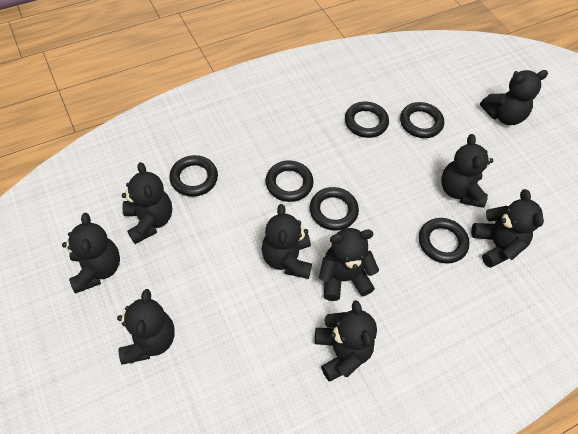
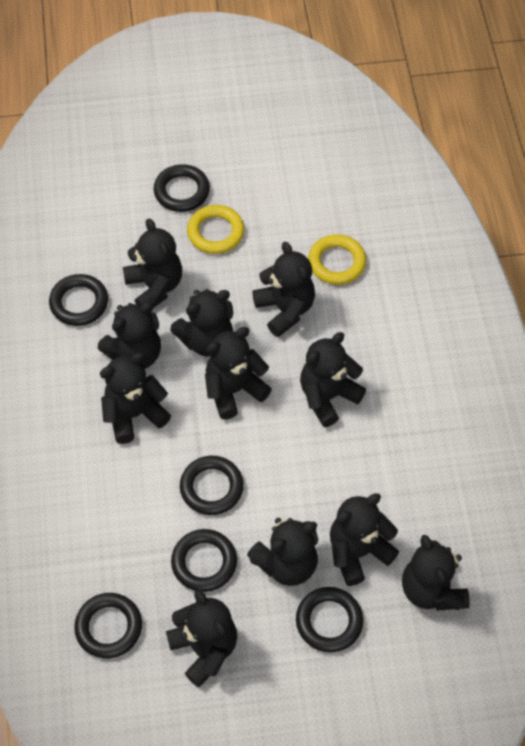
black teddy bear: 9 -> 11
yellow ring: 0 -> 2

